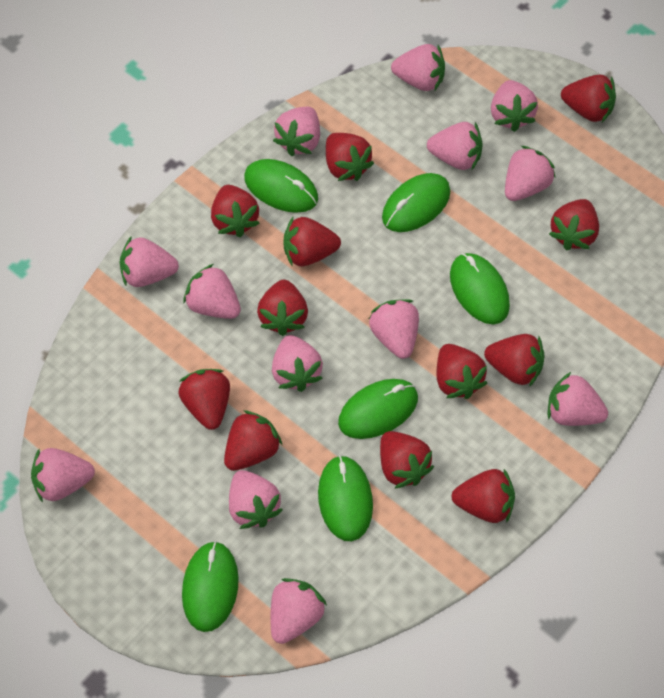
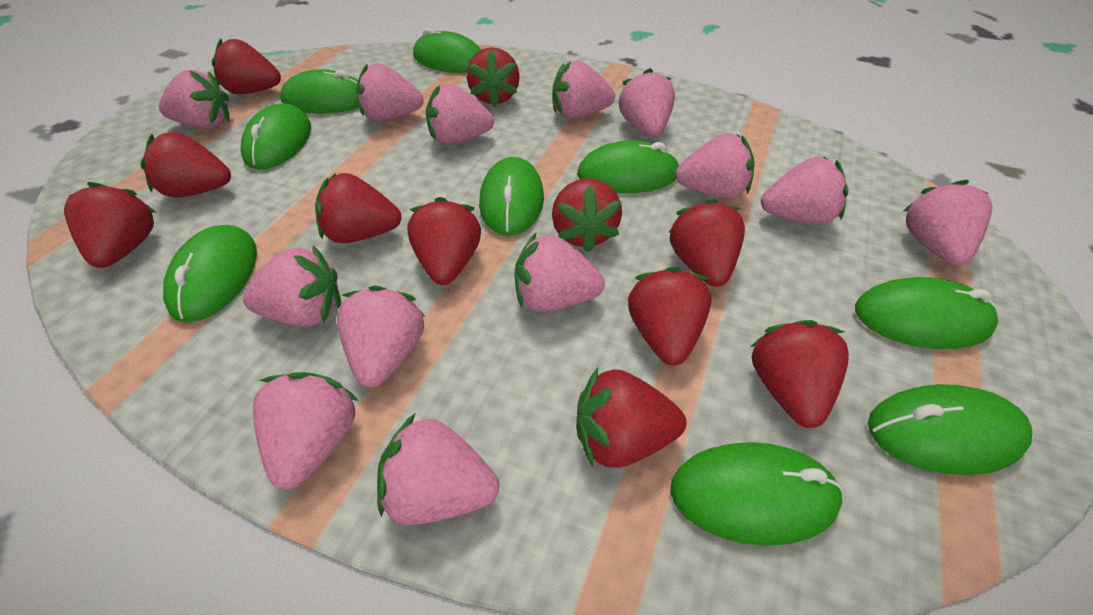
green mouse: 6 -> 9
red strawberry: 12 -> 11

